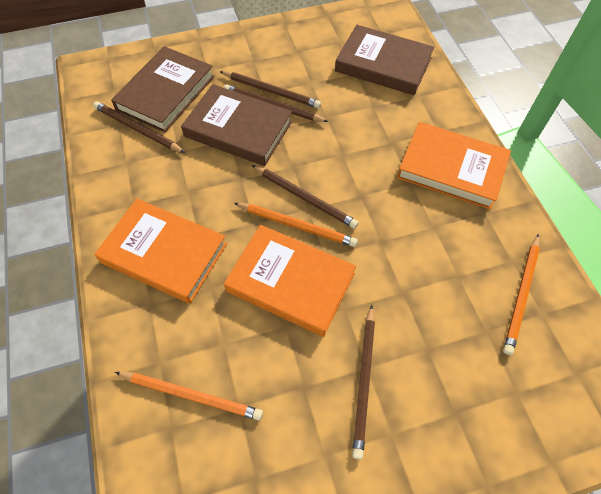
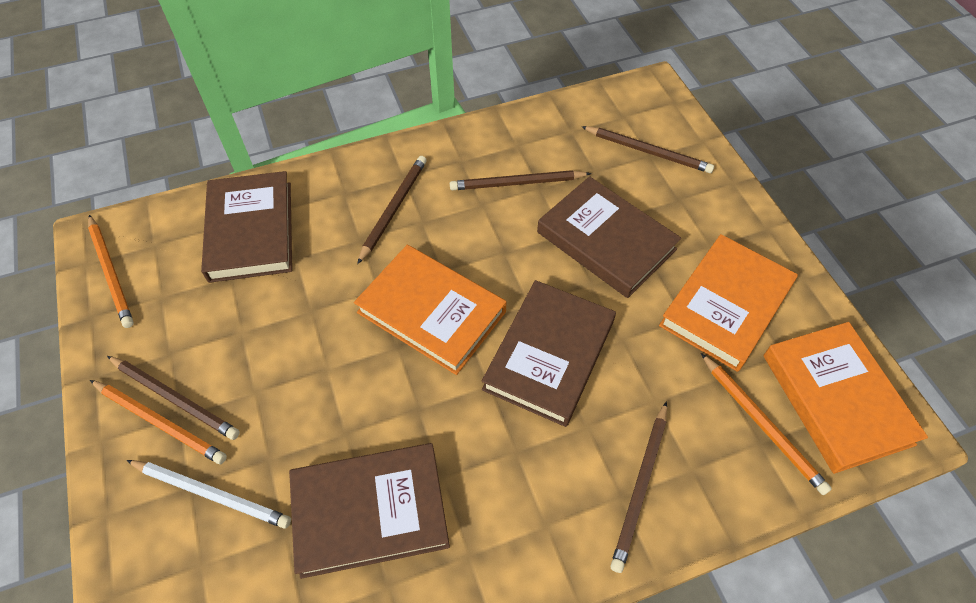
brown book: 3 -> 4
white pencil: 0 -> 1

